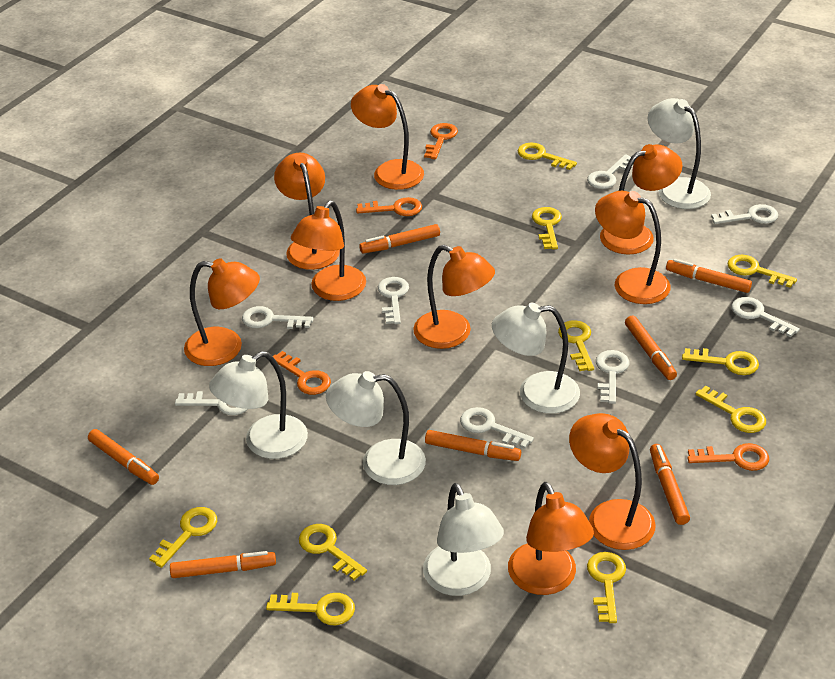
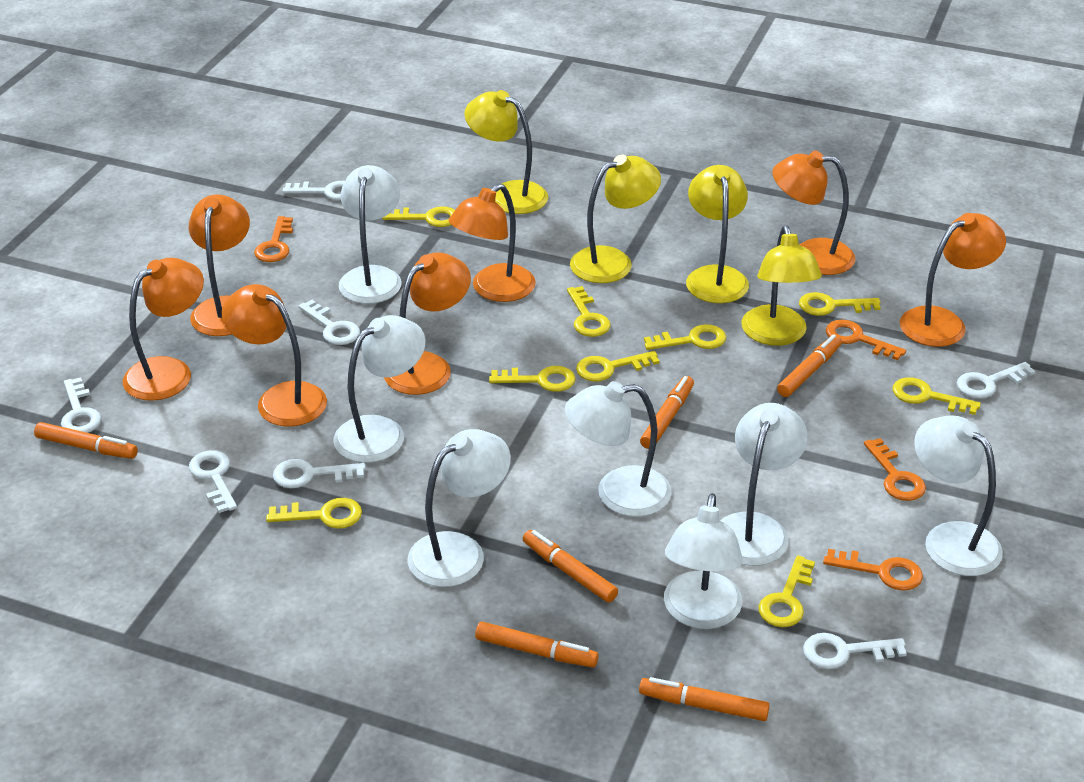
orange lamp: 9 -> 7
orange marker: 7 -> 6
white key: 8 -> 7
white lamp: 5 -> 7
yellow key: 10 -> 9
yellow lamp: 0 -> 4

